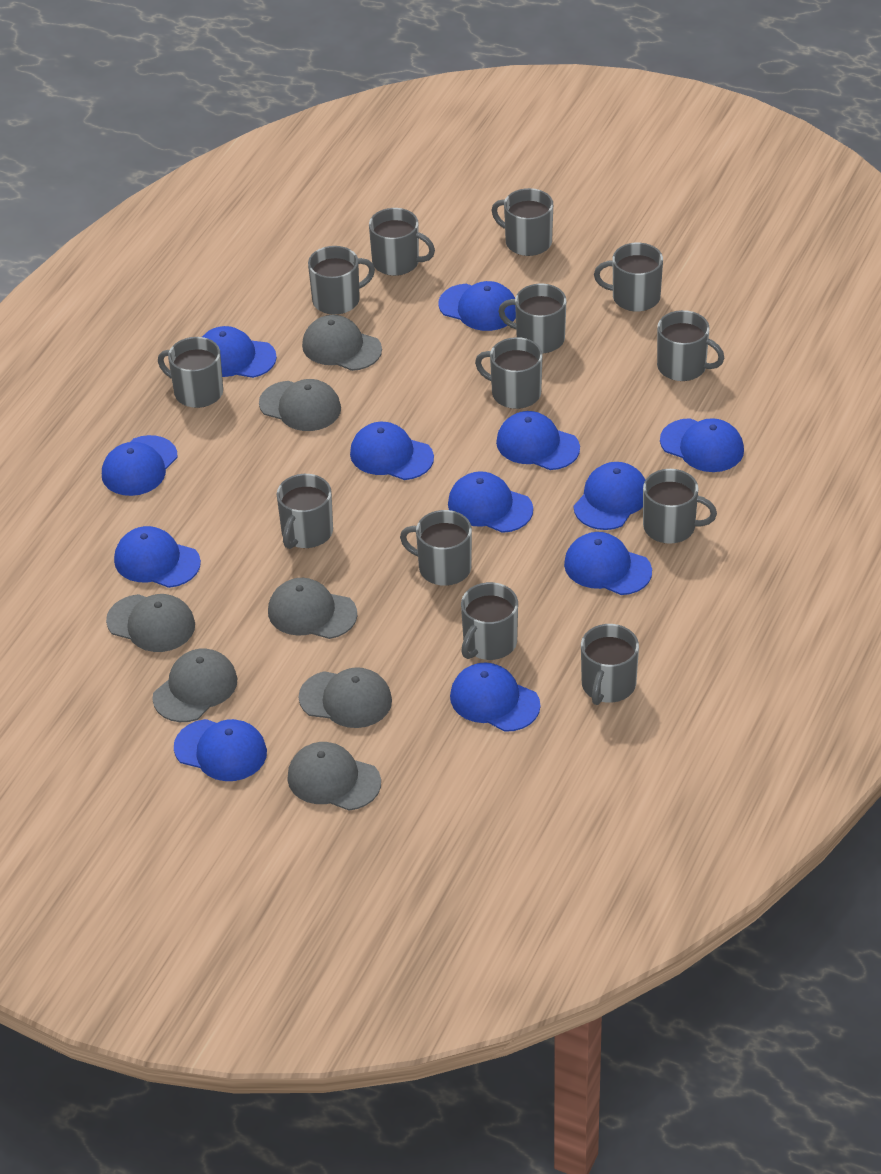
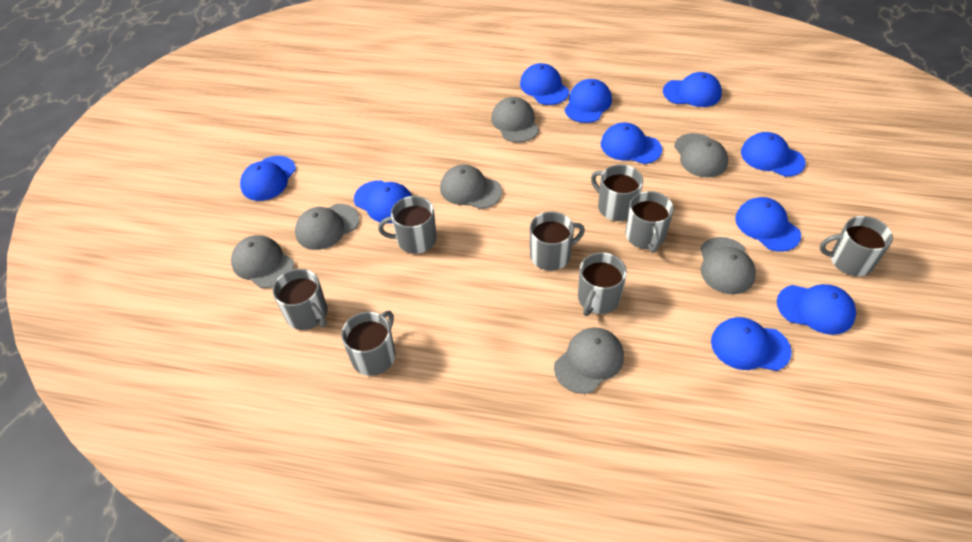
blue cap: 12 -> 10
grey mug: 13 -> 8

